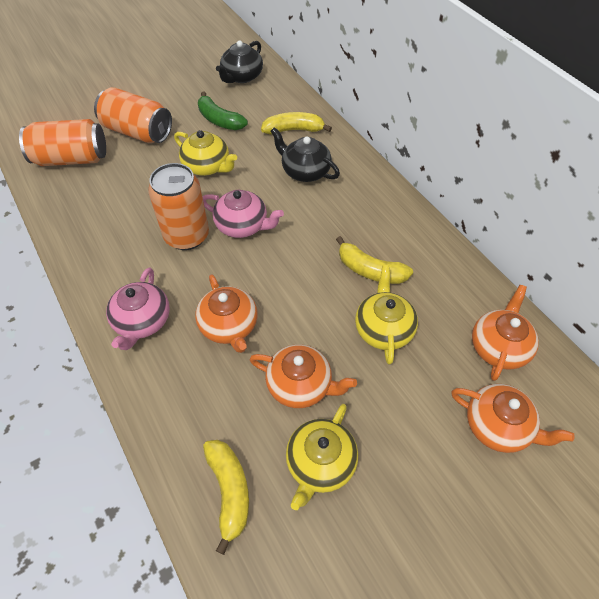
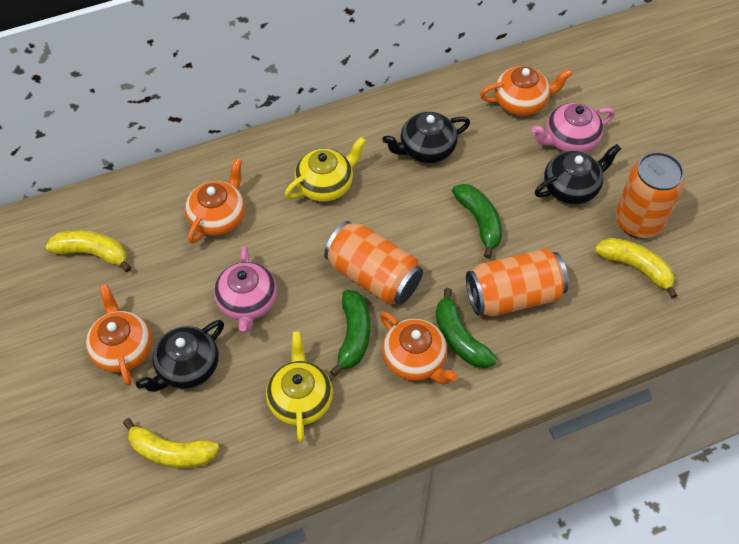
black teapot: 2 -> 3
green banana: 1 -> 3
yellow teapot: 3 -> 2

